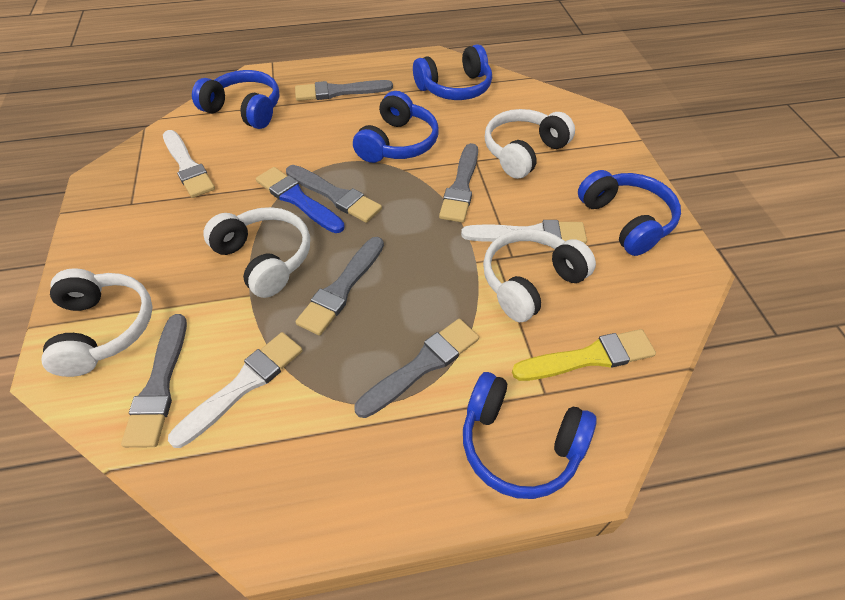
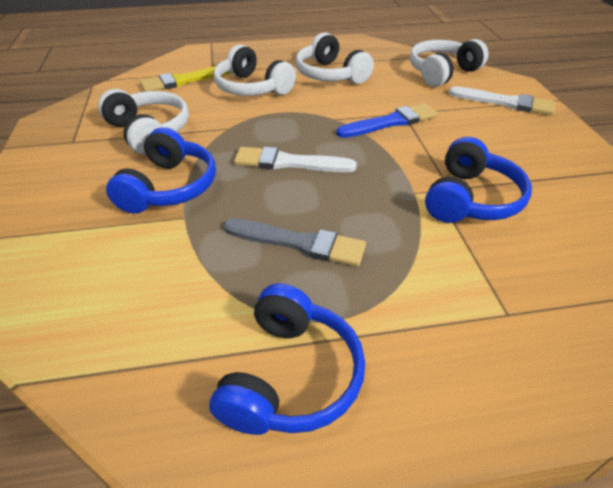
blue headphones: 5 -> 3
grey brush: 6 -> 1
white brush: 3 -> 2

